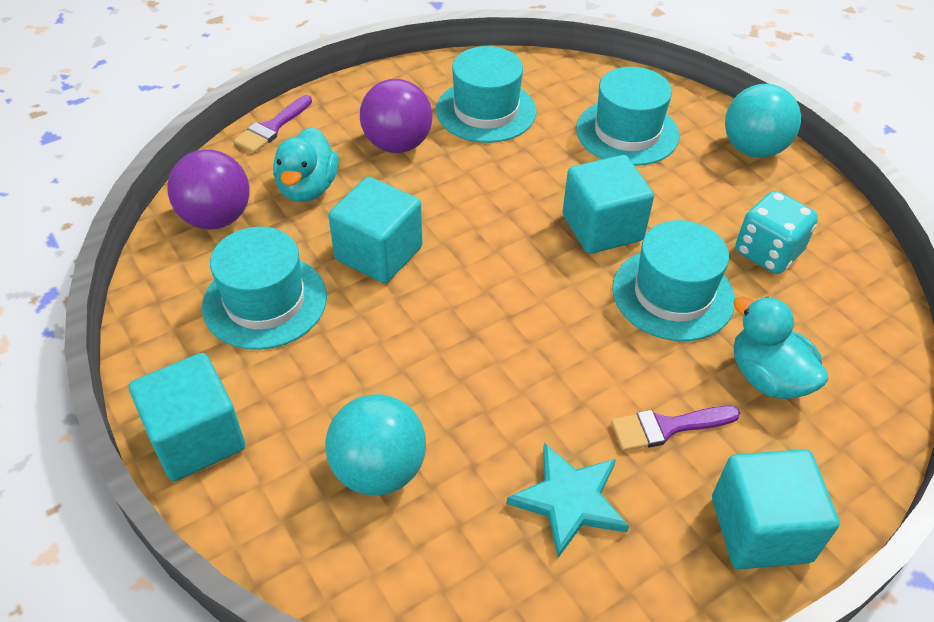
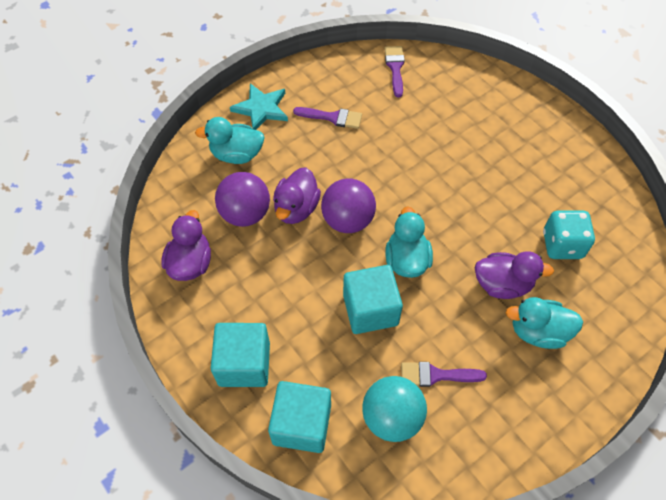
purple brush: 2 -> 3
purple duck: 0 -> 3
turquoise ball: 2 -> 1
turquoise cube: 4 -> 3
turquoise duck: 2 -> 3
turquoise hat: 4 -> 0

